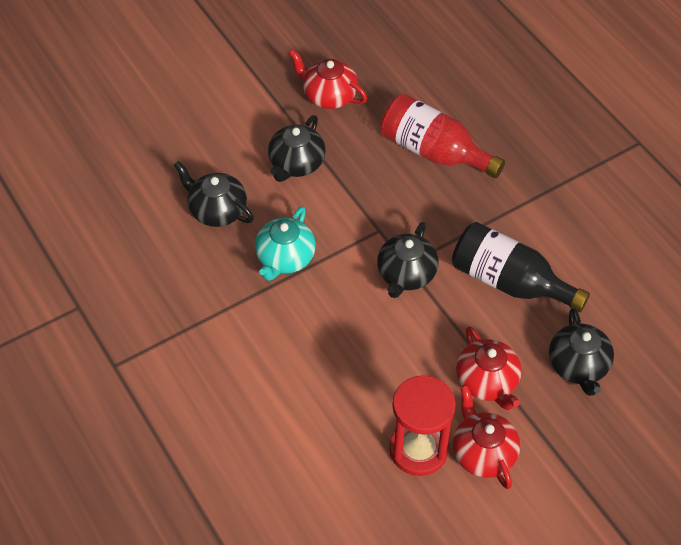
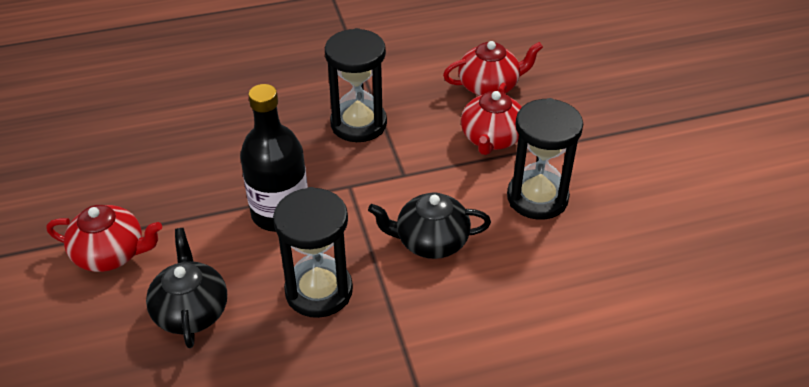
black hourglass: 0 -> 3
black teapot: 4 -> 2
red bottle: 1 -> 0
red hourglass: 1 -> 0
turquoise teapot: 1 -> 0

